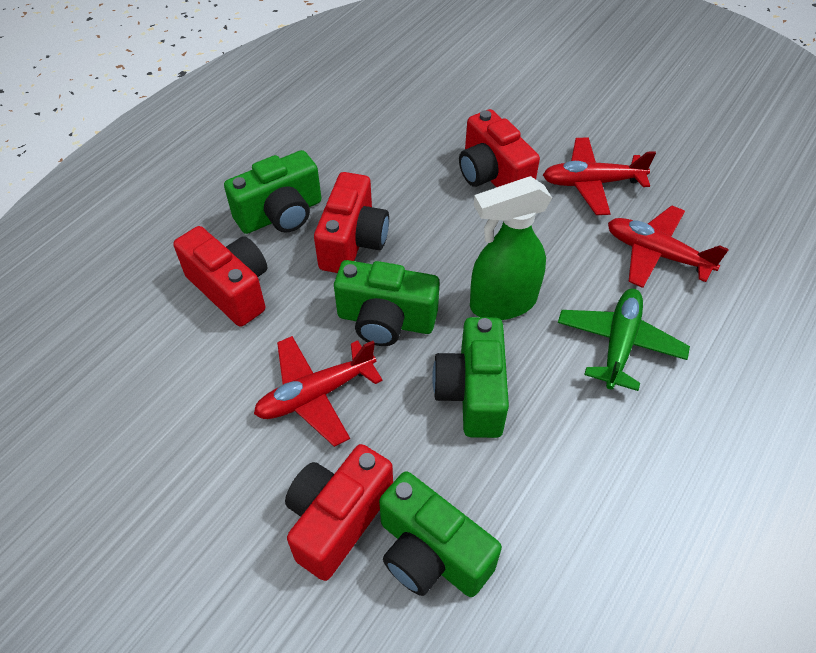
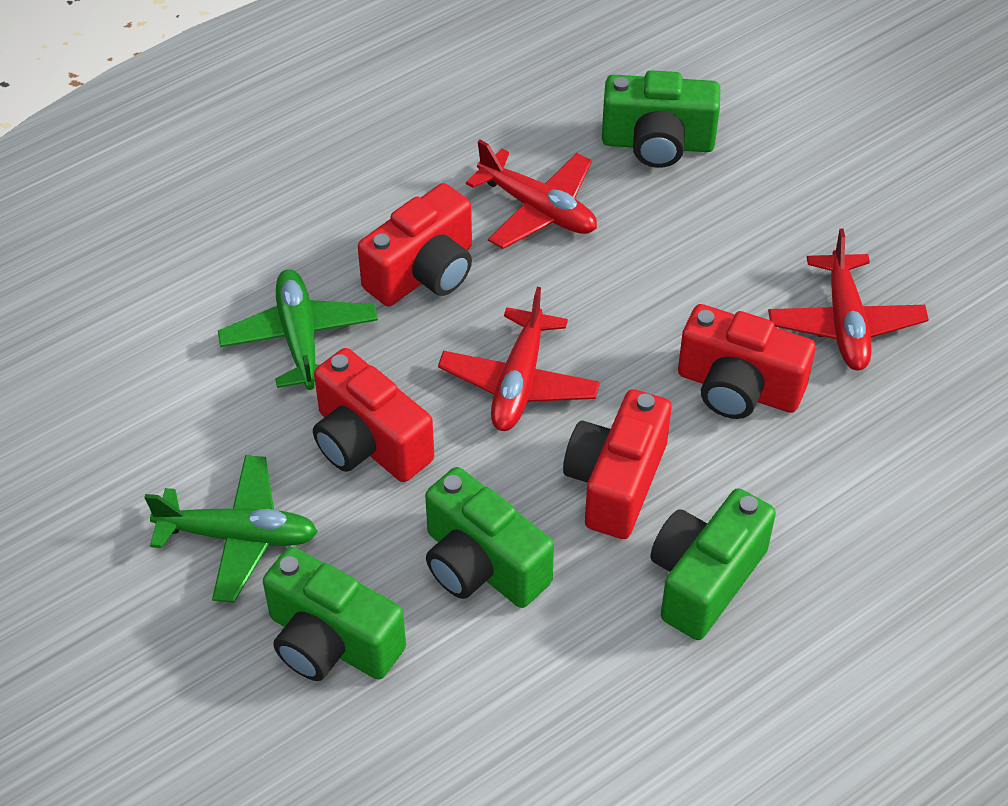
green plane: 1 -> 2
green spray bottle: 1 -> 0

